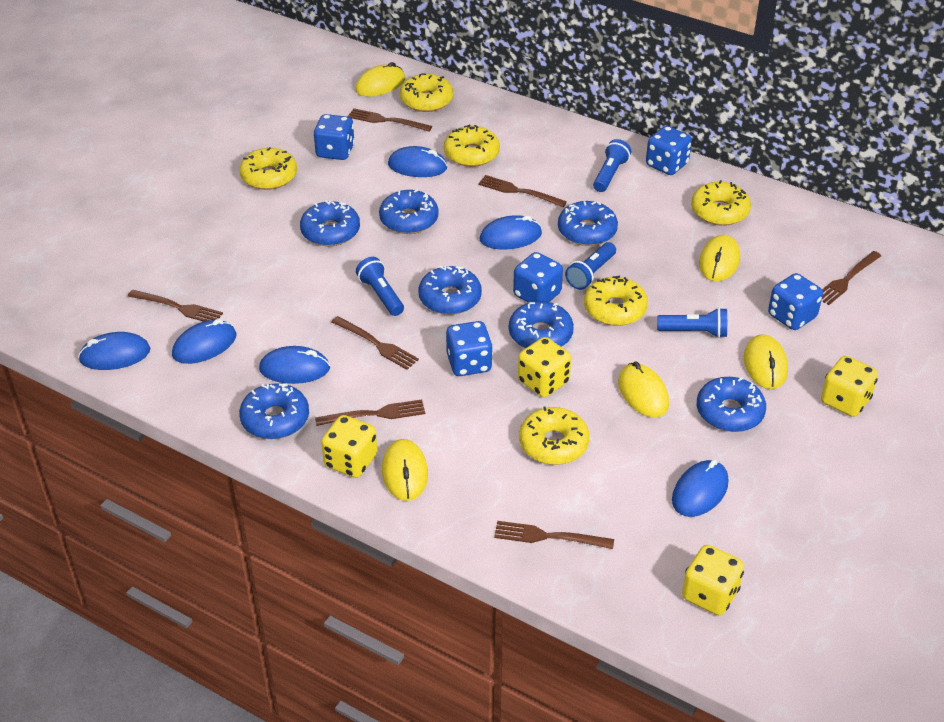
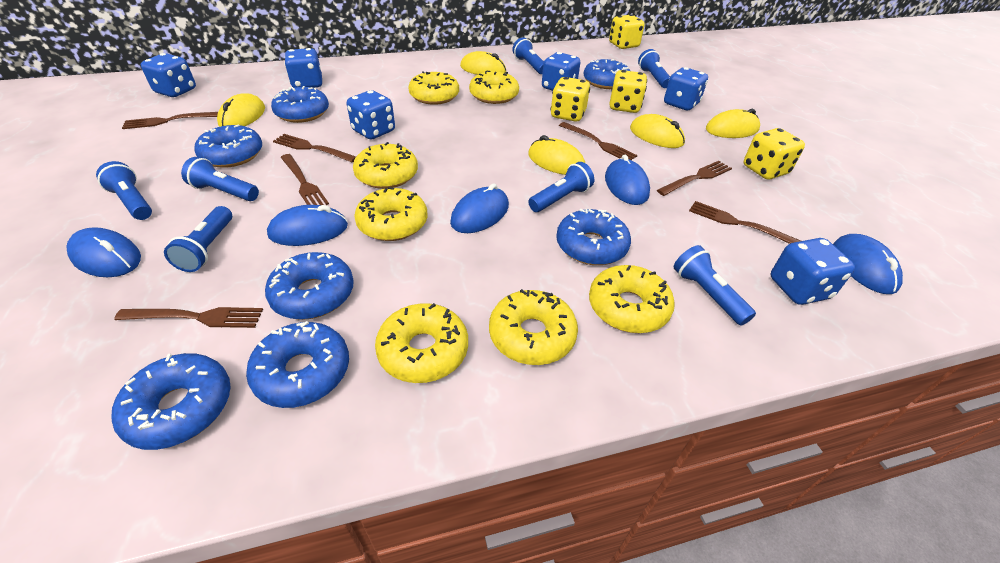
blue dice: 5 -> 6
blue flashlight: 4 -> 7
blue mouse: 6 -> 5
yellow donut: 6 -> 7

